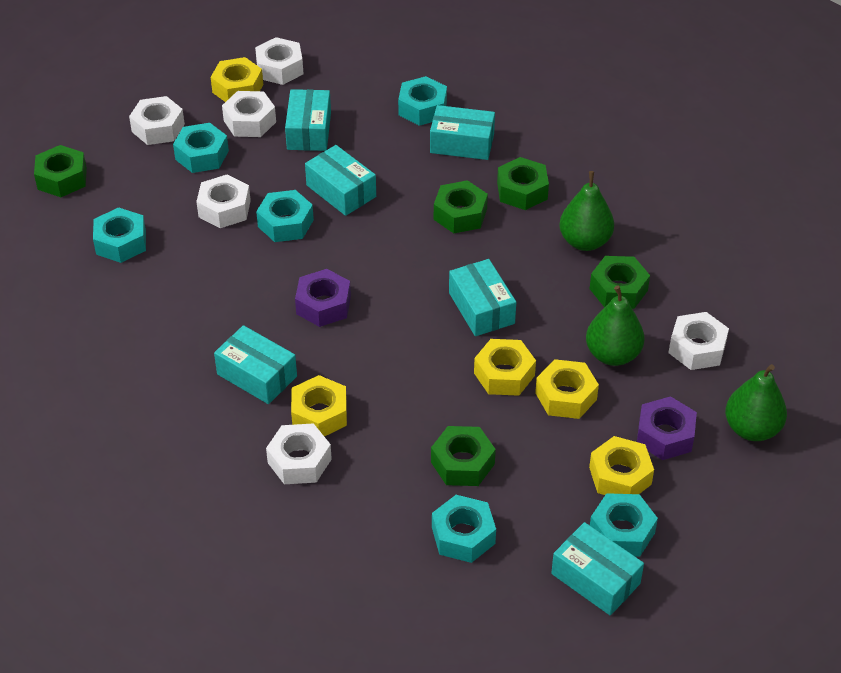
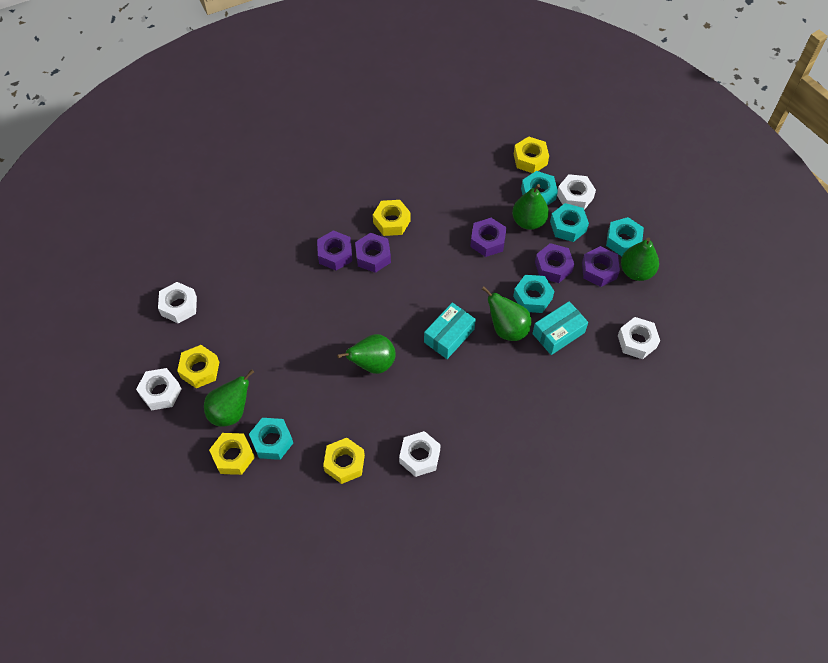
green nut: 5 -> 0
green pear: 3 -> 5
purple nut: 2 -> 5
turquoise box: 6 -> 2
turquoise nut: 6 -> 5
white nut: 6 -> 5

